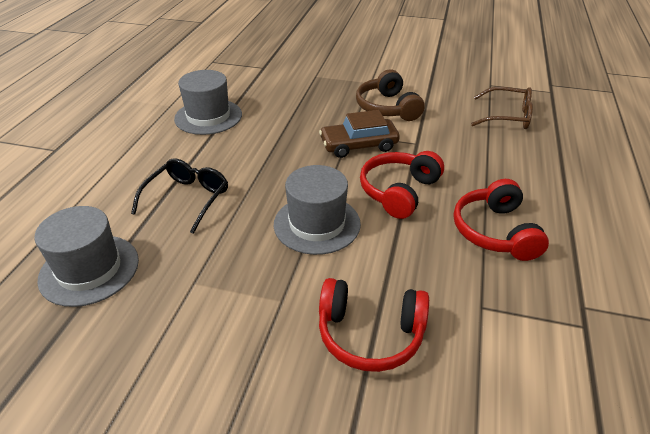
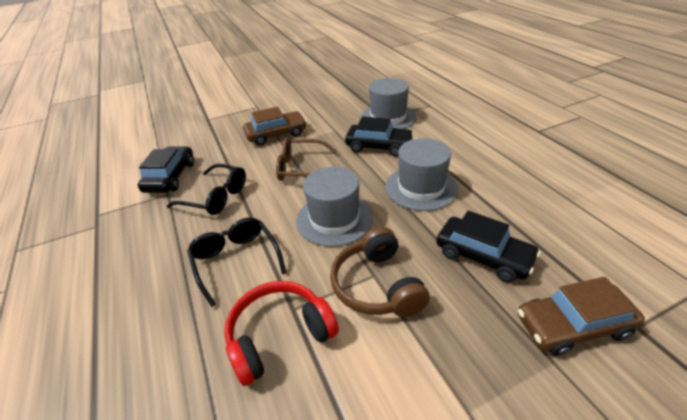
black car: 0 -> 3
black glasses: 1 -> 2
brown car: 1 -> 2
red headphones: 3 -> 1

